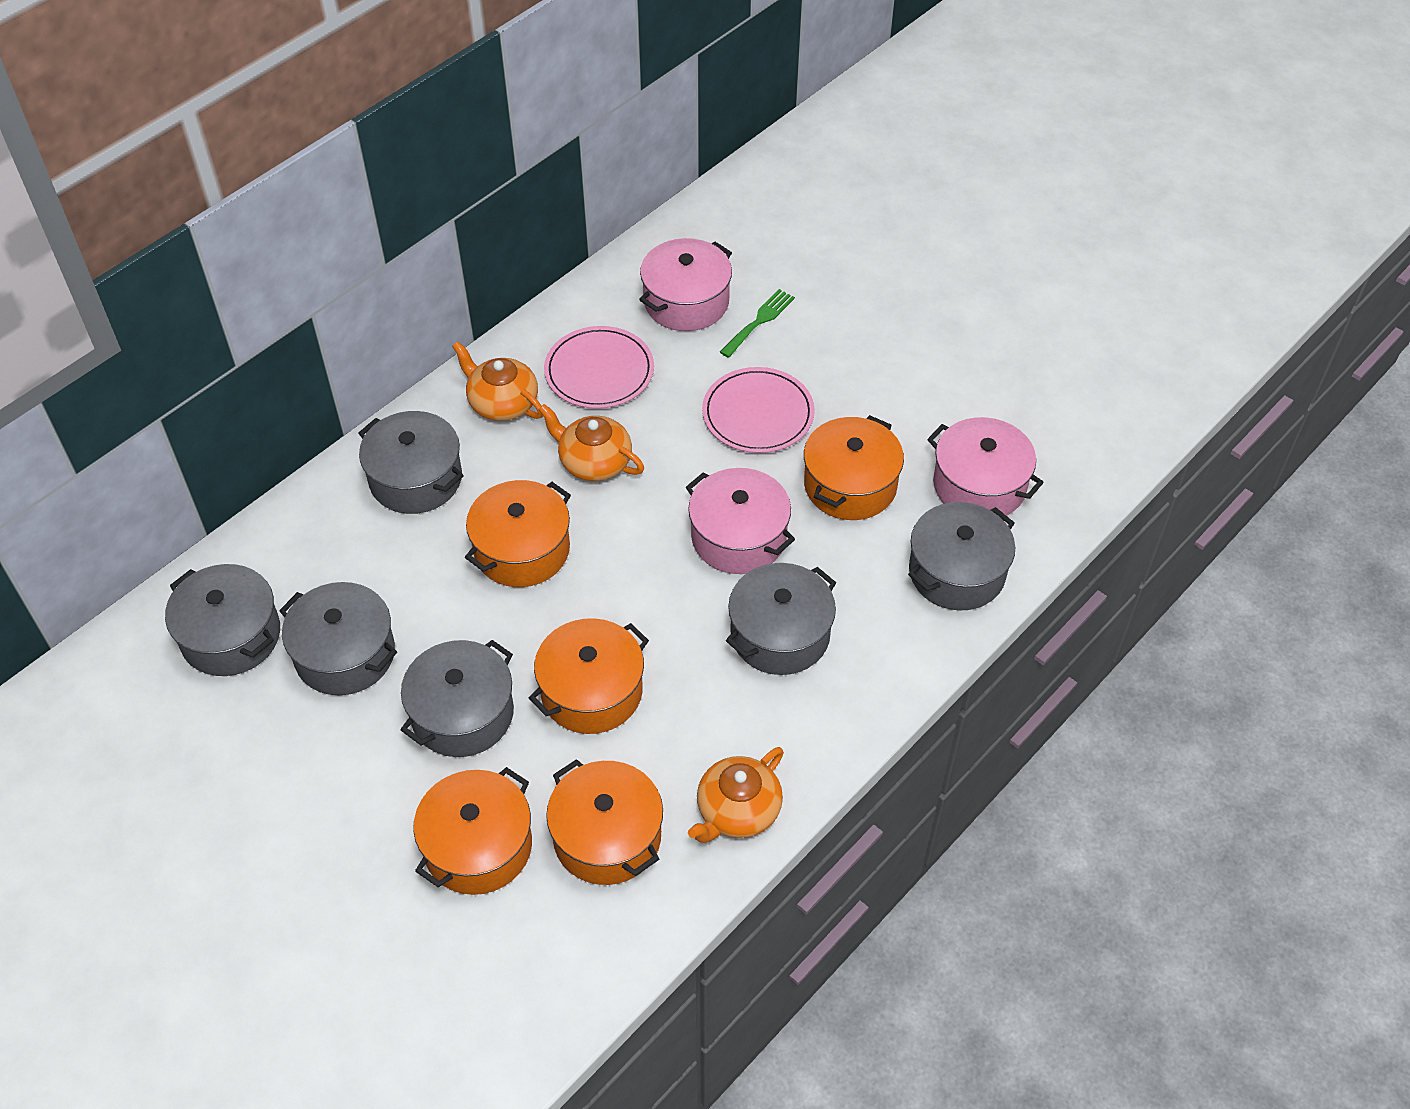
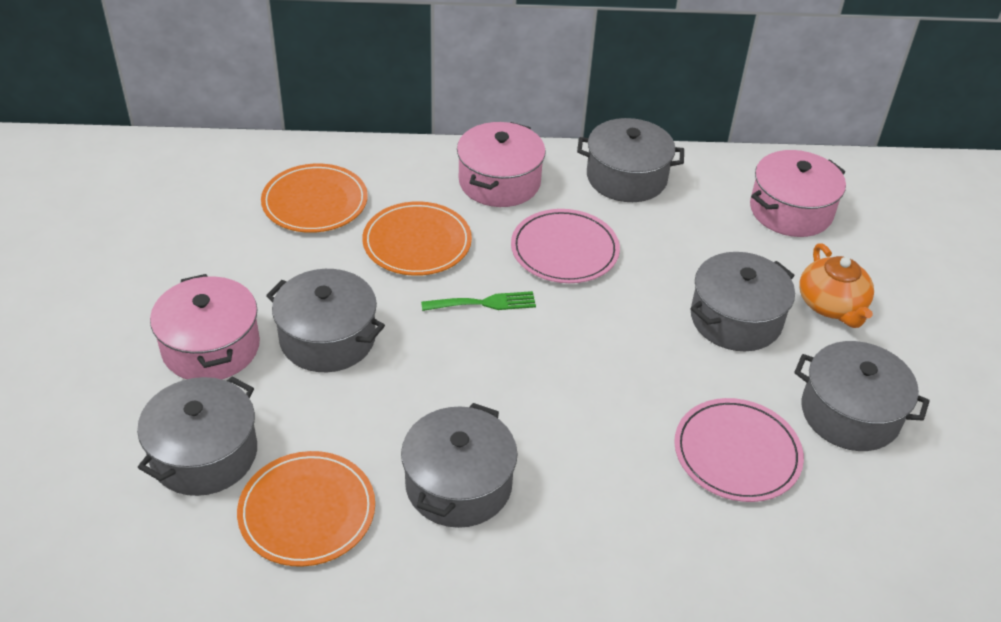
orange plate: 0 -> 3
orange pot: 5 -> 0
orange teapot: 3 -> 1

